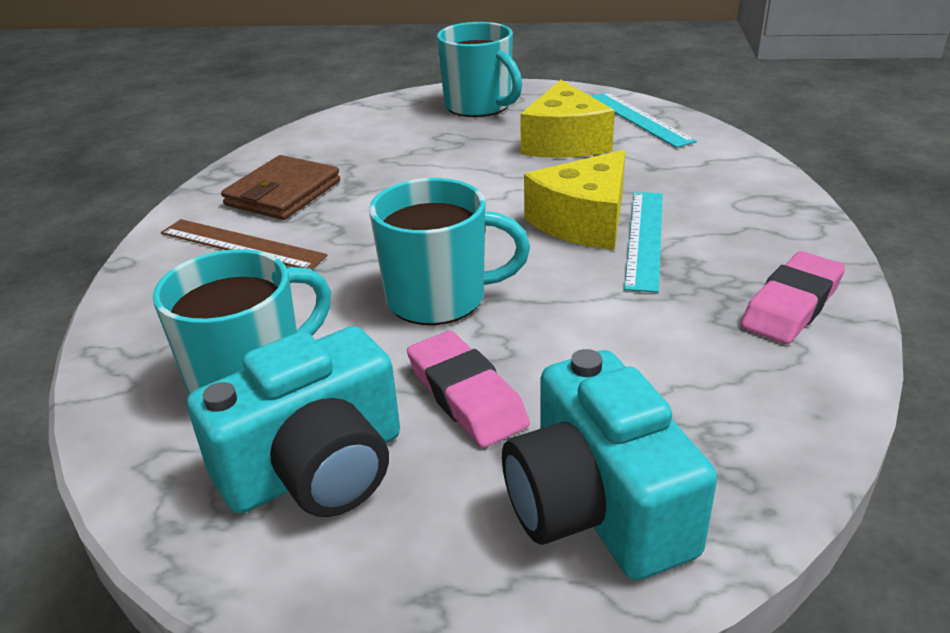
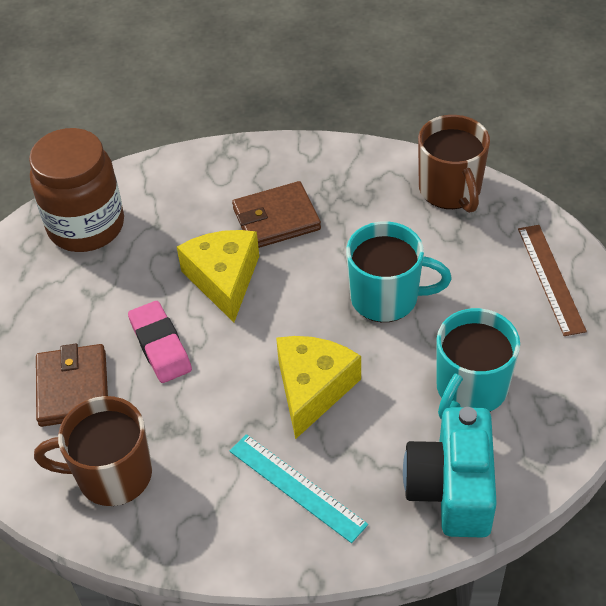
brown jar: 0 -> 1
brown mug: 0 -> 2
brown wallet: 1 -> 2
pink eraser: 2 -> 1
turquoise camera: 2 -> 1
turquoise mug: 3 -> 2
turquoise ruler: 2 -> 1

